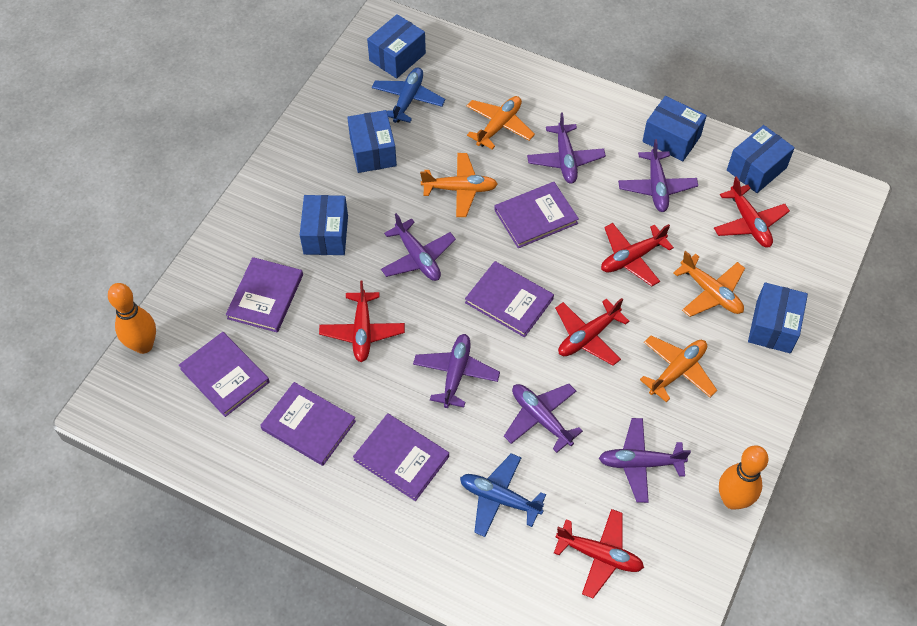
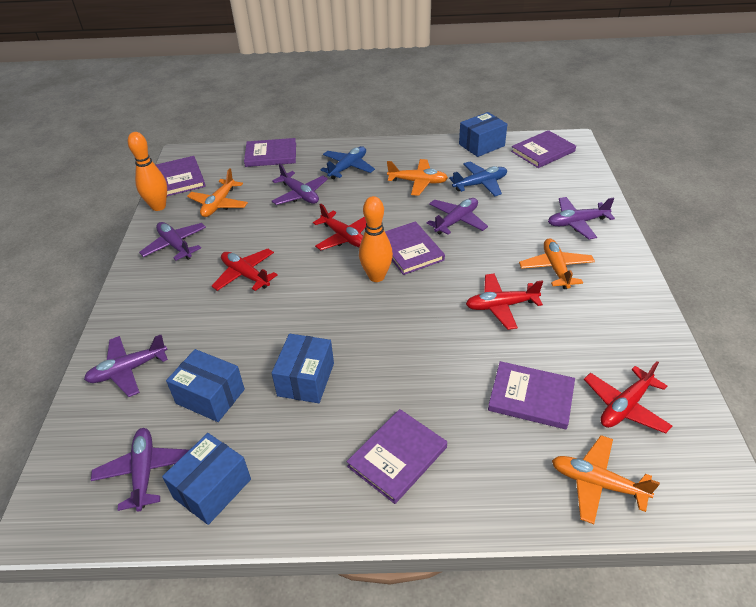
blue box: 6 -> 4
red plane: 5 -> 4

